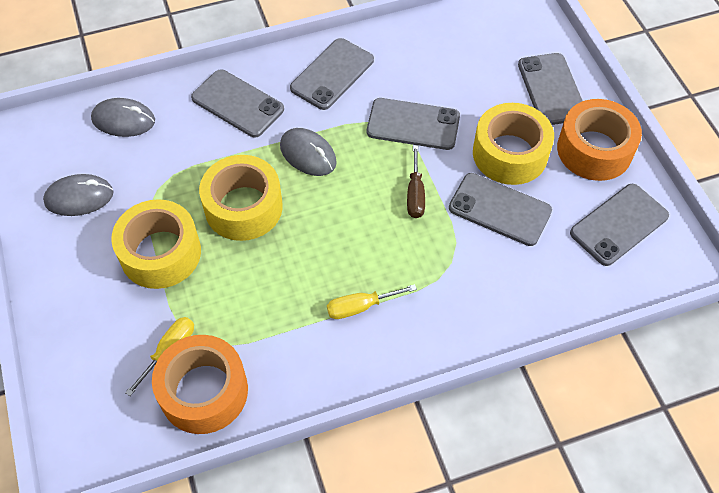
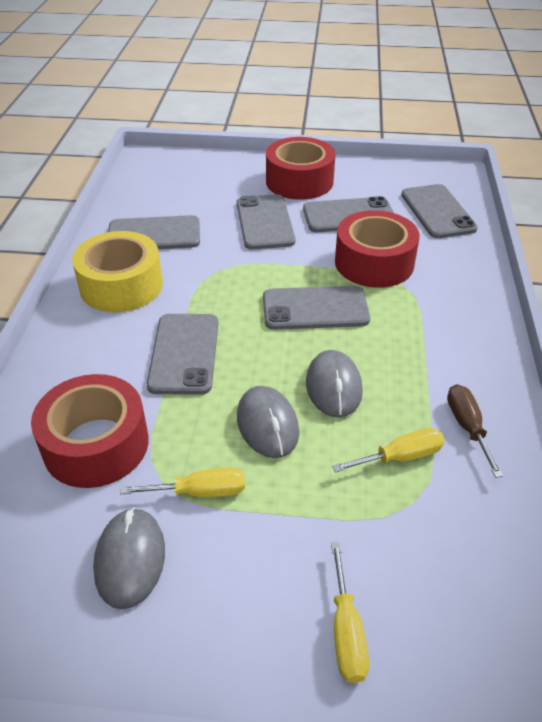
orange tape: 2 -> 0
red tape: 0 -> 3
yellow screwdriver: 2 -> 3
yellow tape: 3 -> 1

